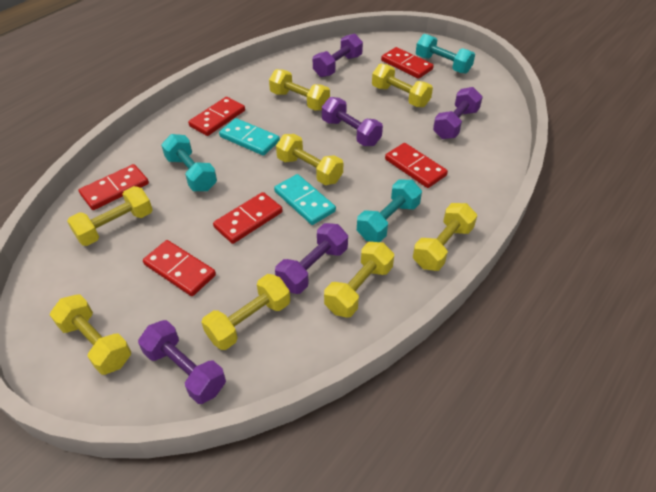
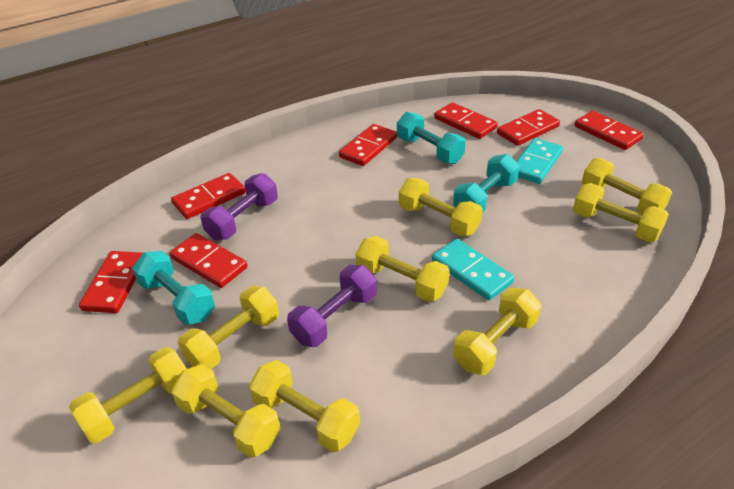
purple dumbbell: 5 -> 2
red domino: 6 -> 7
yellow dumbbell: 8 -> 9

